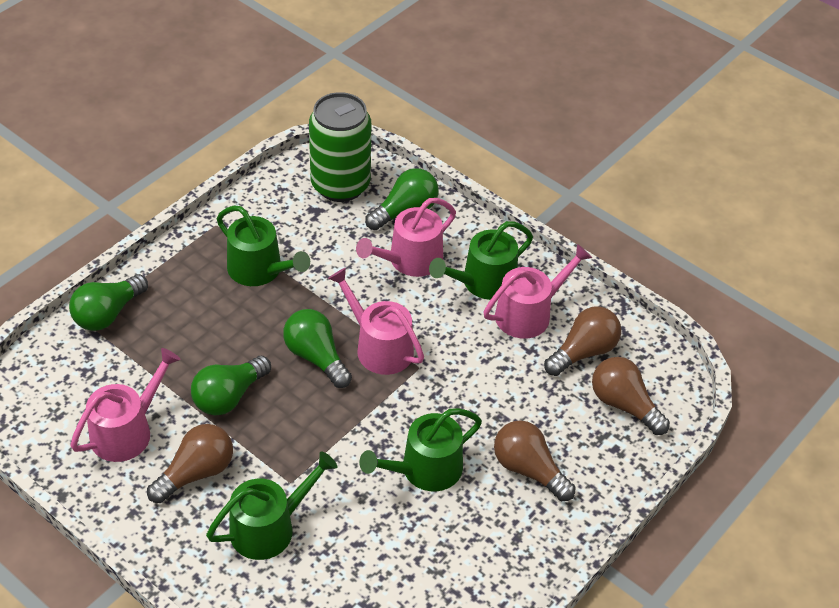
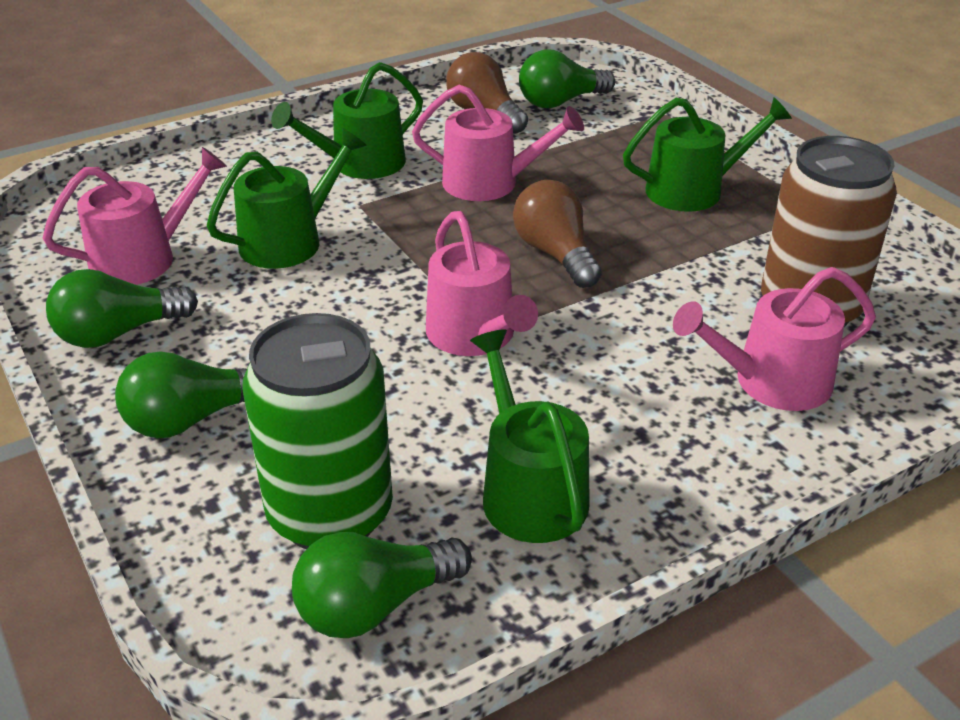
brown can: 0 -> 1
brown light bulb: 4 -> 2

